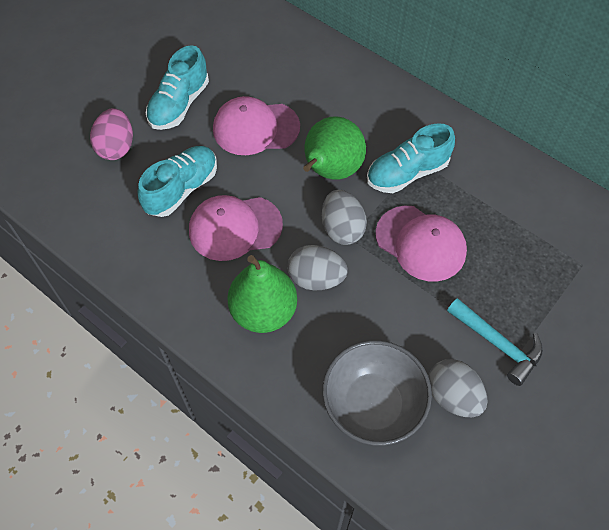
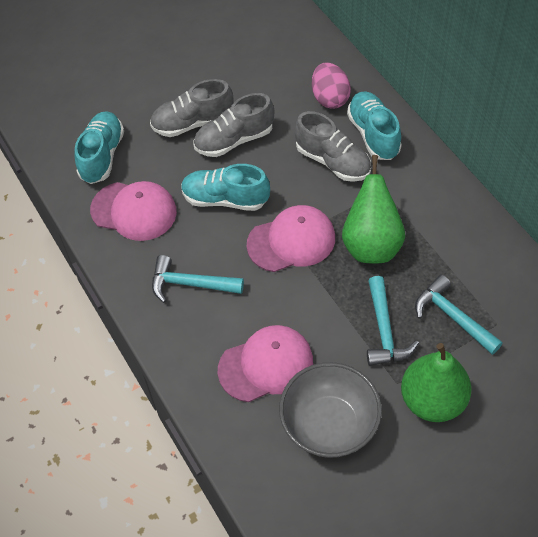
grey egg: 3 -> 0
grey shoe: 0 -> 3
turquoise hammer: 1 -> 3

